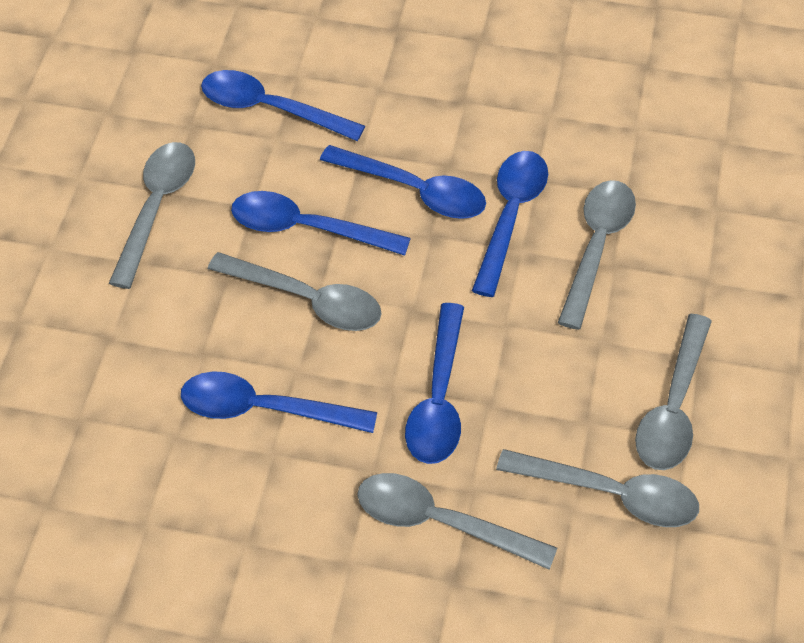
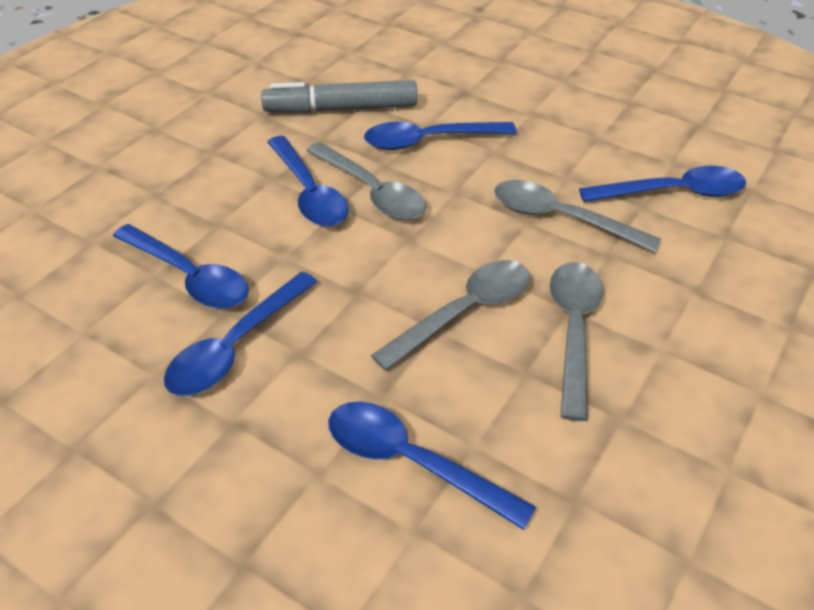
grey marker: 0 -> 1
grey spoon: 6 -> 4

